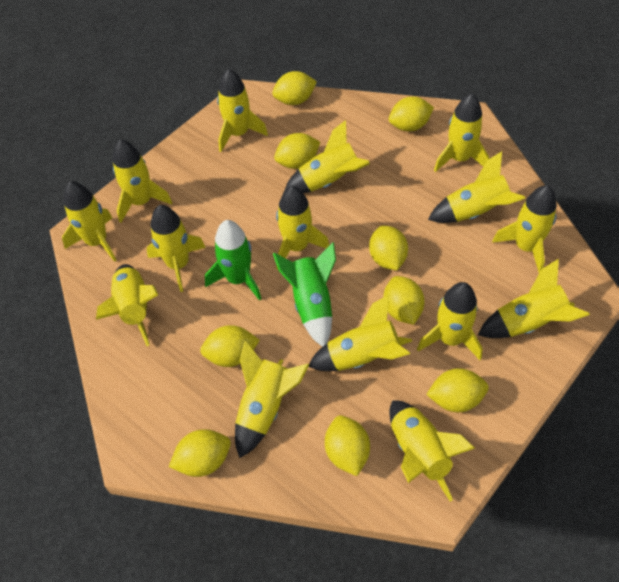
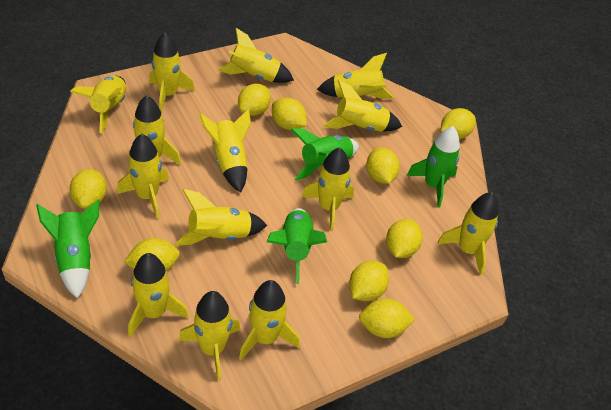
green rocket: 2 -> 4
yellow rocket: 15 -> 14

